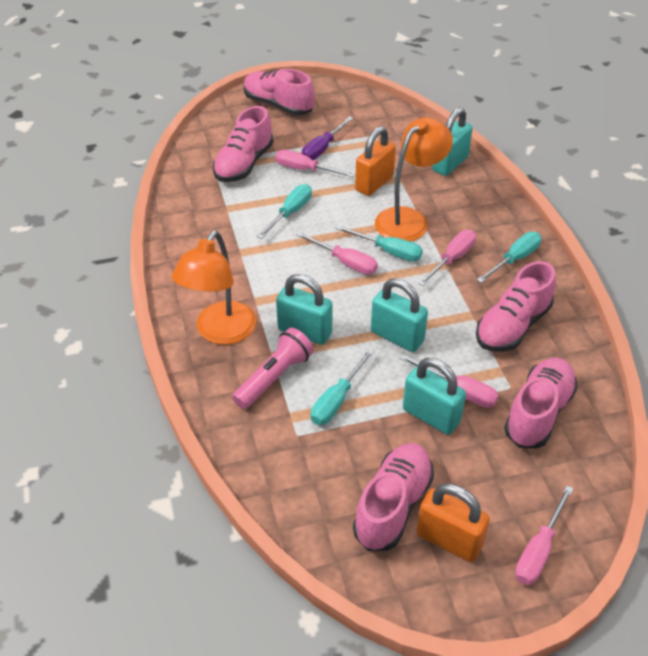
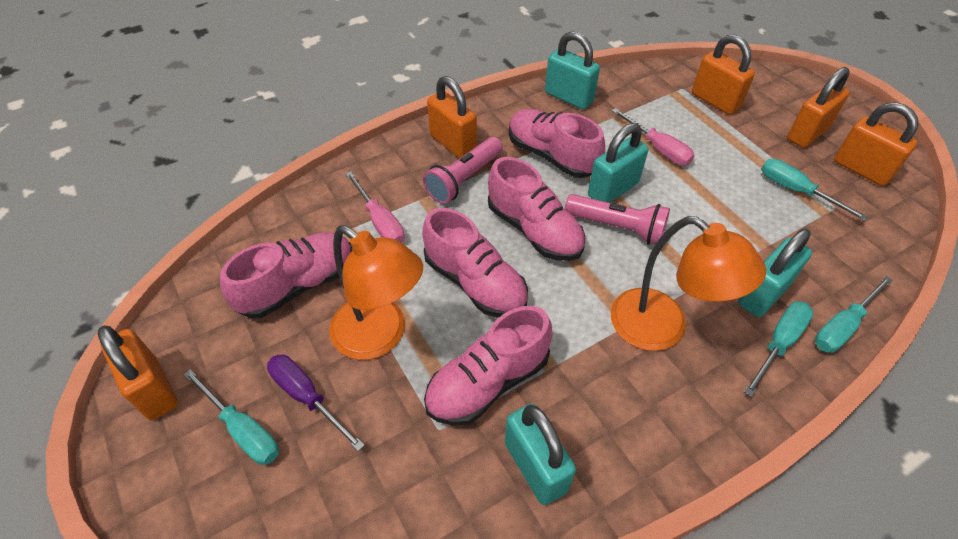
orange padlock: 2 -> 5
pink flashlight: 1 -> 2
pink screwdriver: 5 -> 2

